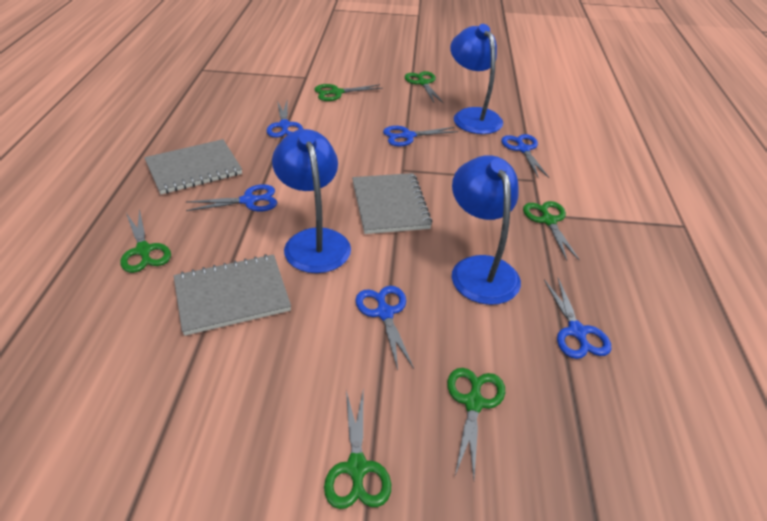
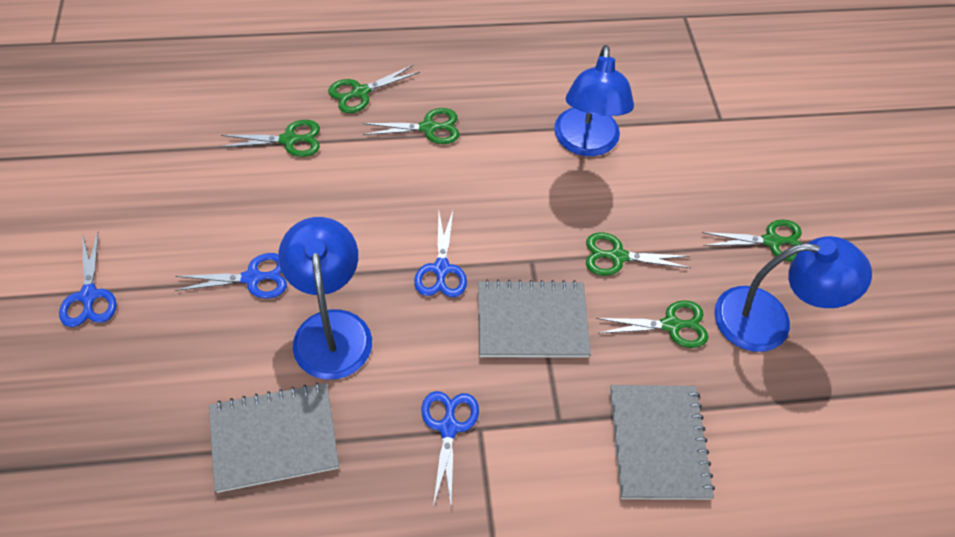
blue scissors: 6 -> 4

